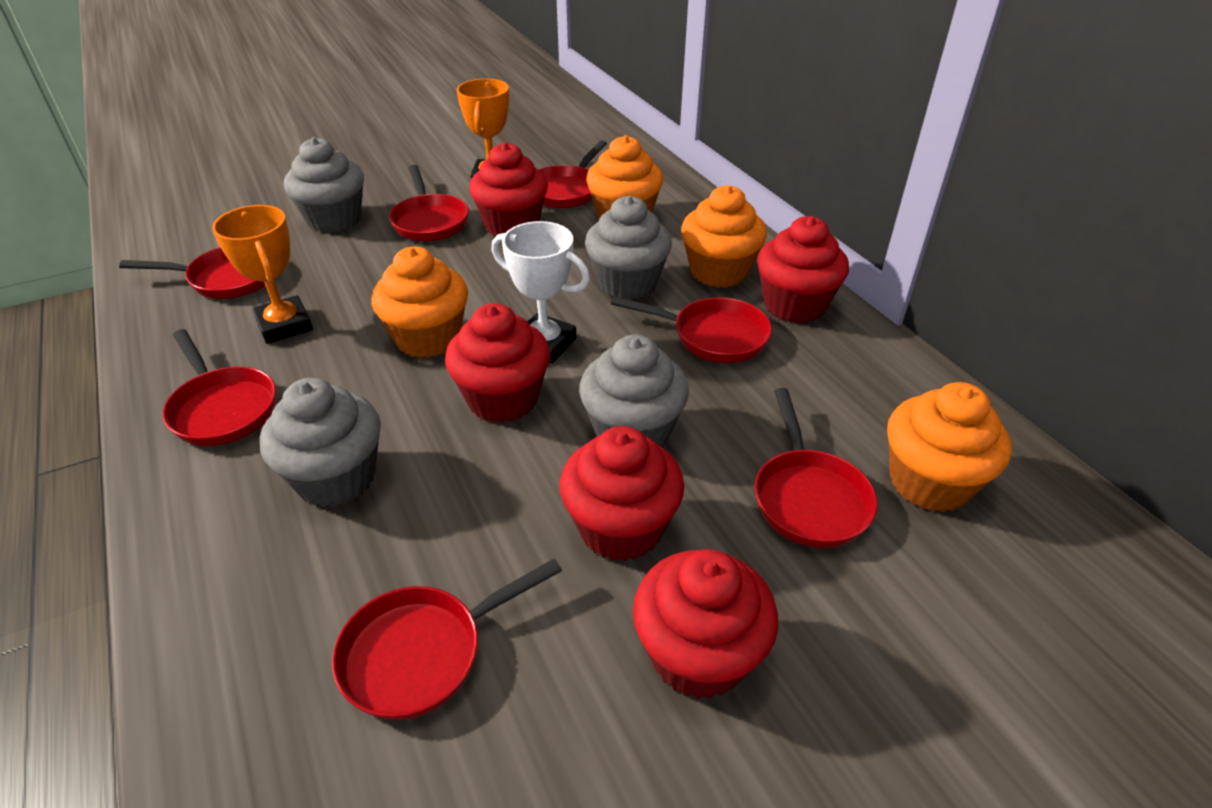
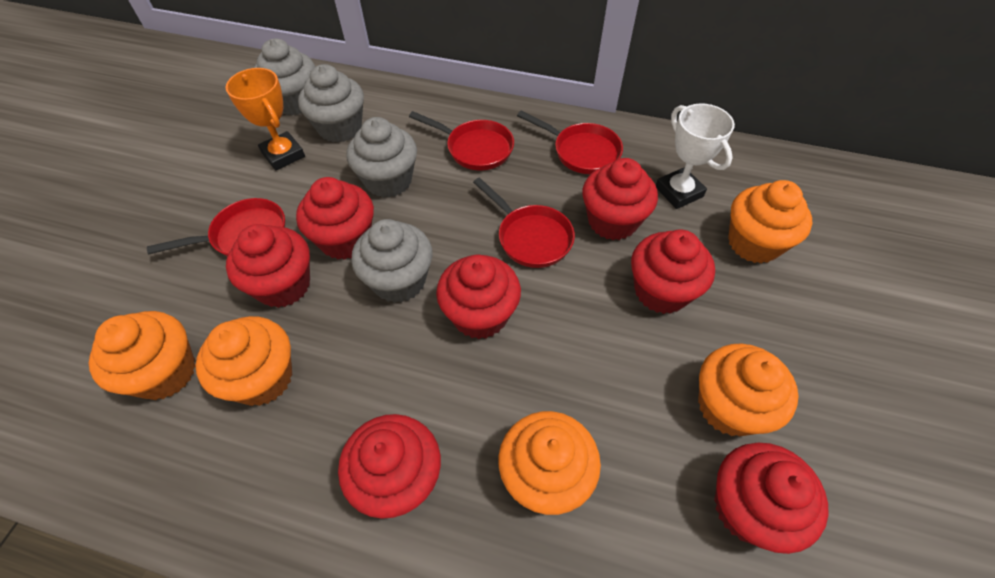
orange cupcake: 4 -> 5
orange trophy: 2 -> 1
red cupcake: 5 -> 7
red pan: 7 -> 4

